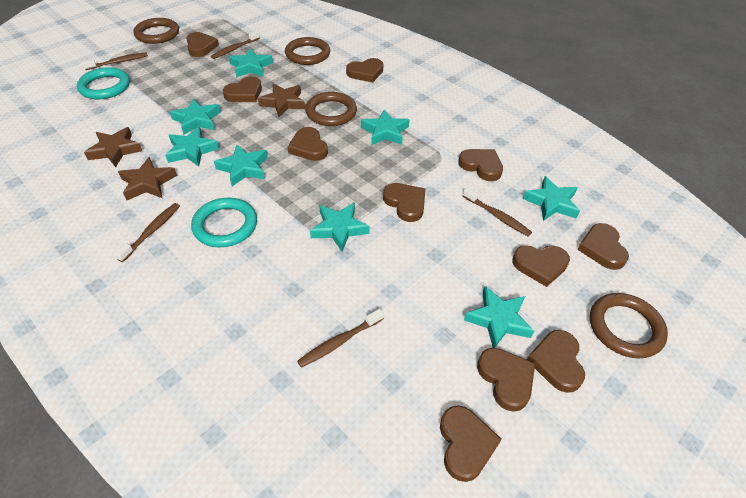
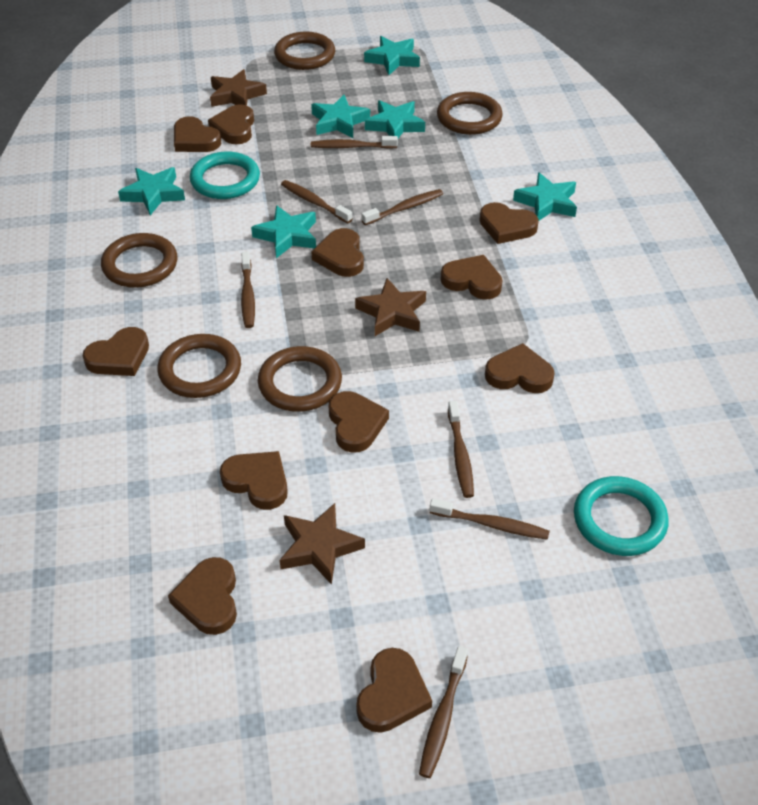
brown ring: 4 -> 5
brown toothbrush: 5 -> 7
turquoise star: 8 -> 6

